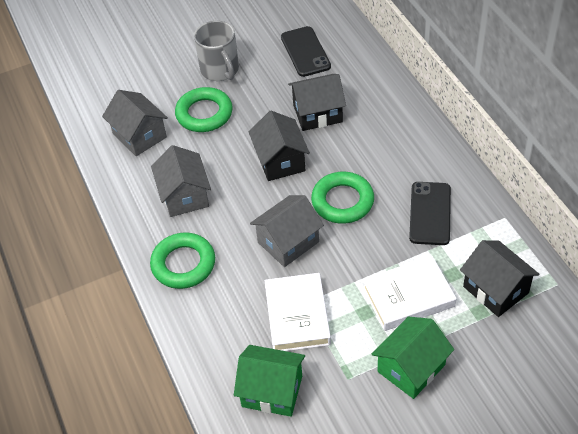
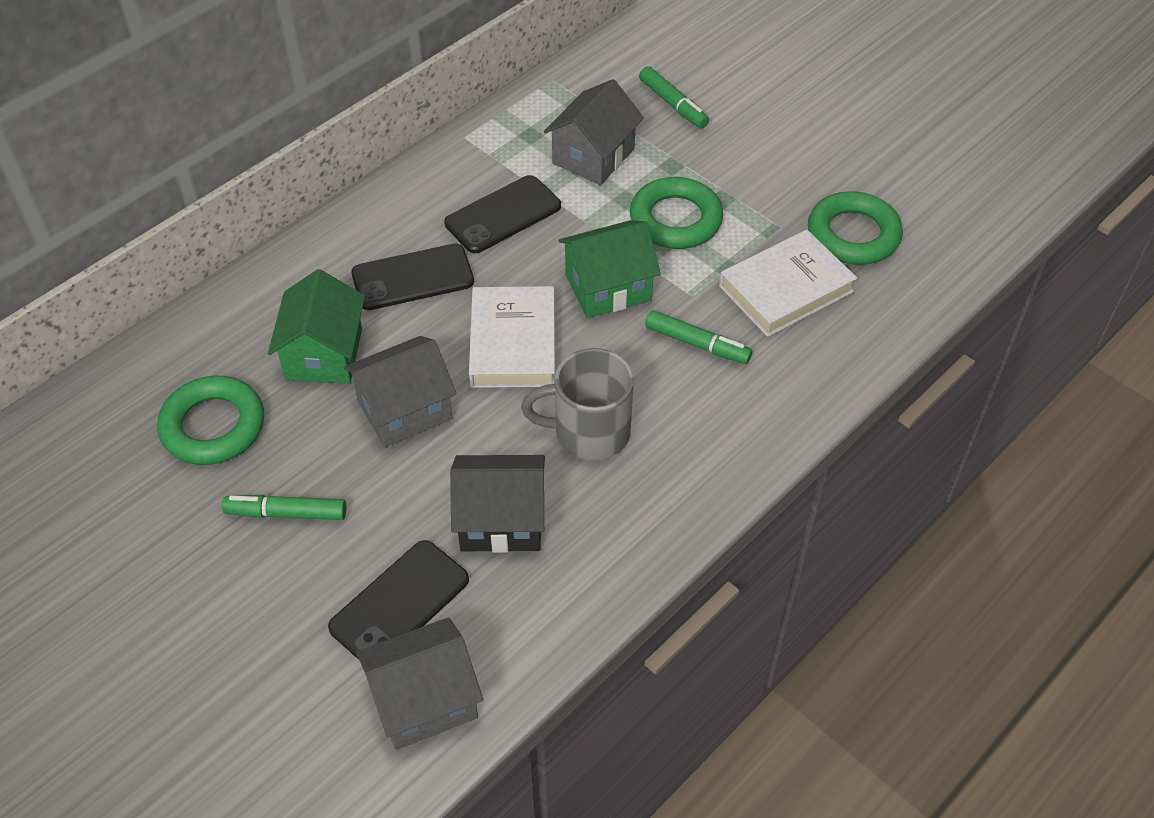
black house: 3 -> 1
black phone: 2 -> 3
green marker: 0 -> 3

